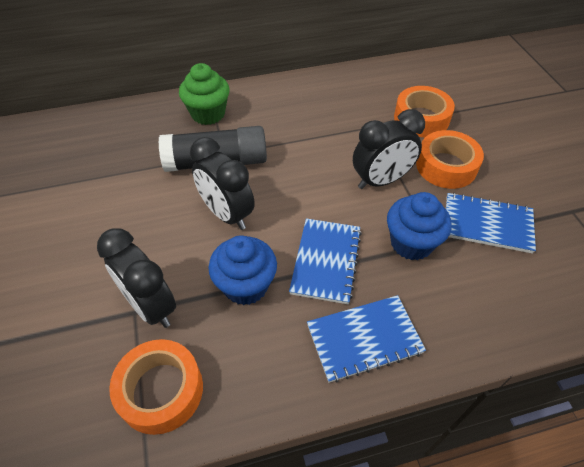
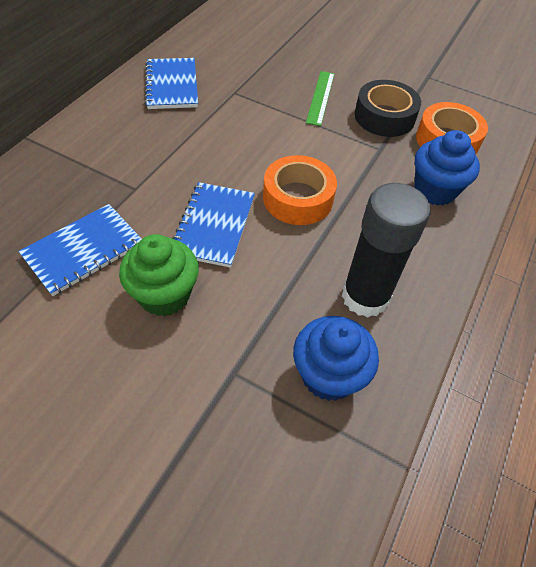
black clock: 3 -> 0
black tape: 0 -> 1
green ruler: 0 -> 1
orange tape: 3 -> 2

